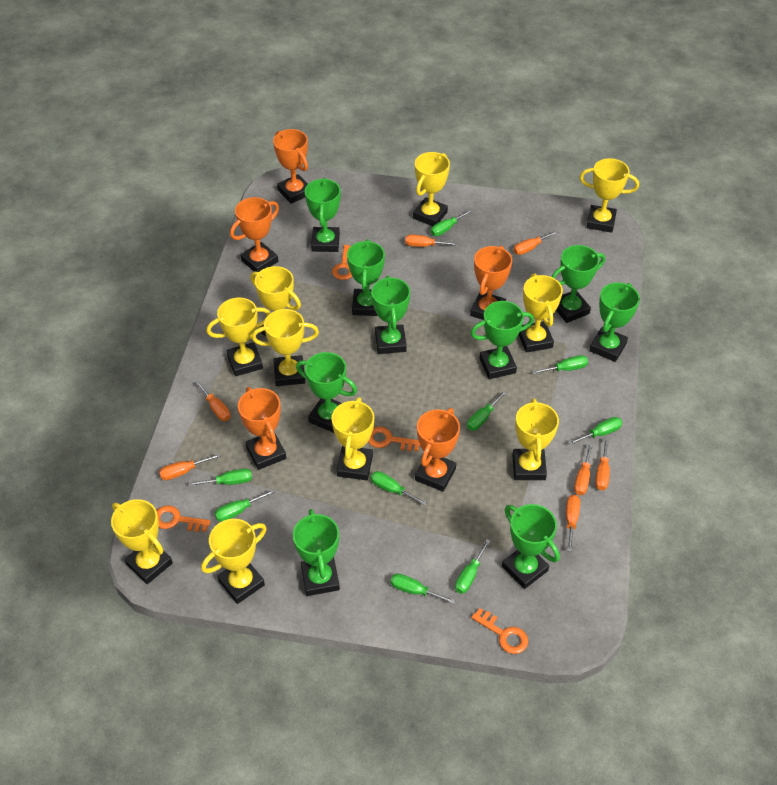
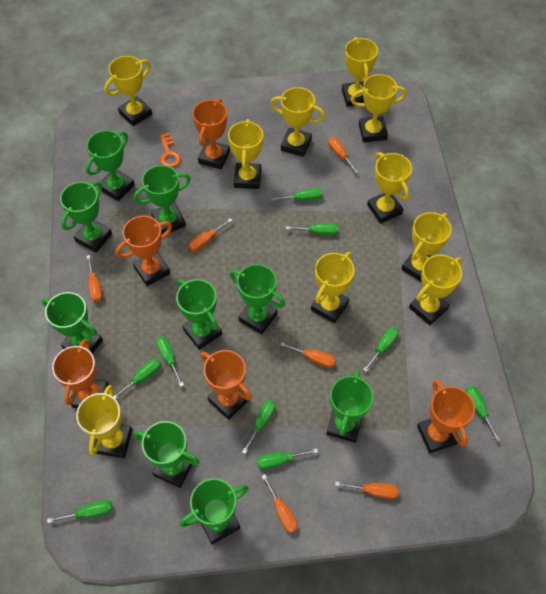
orange key: 4 -> 1
orange screwdriver: 7 -> 6

